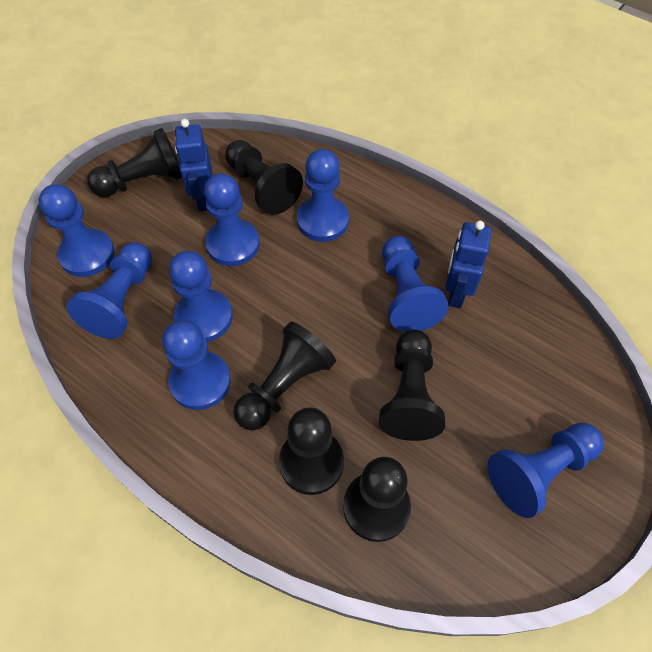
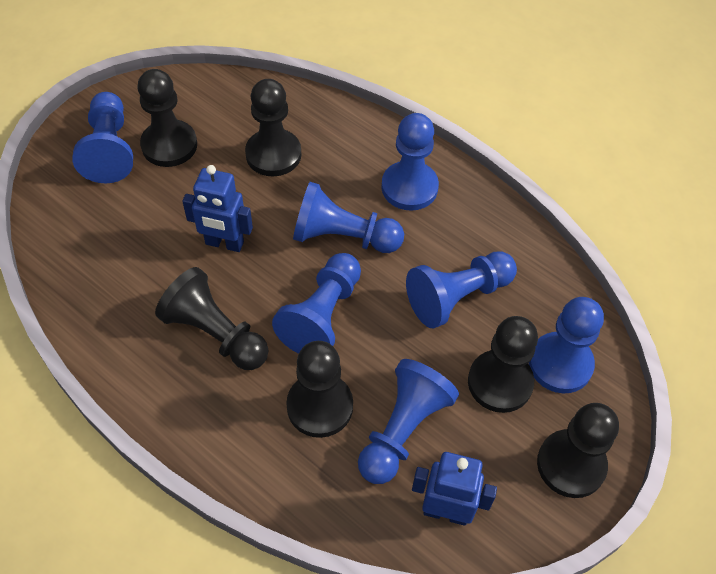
blue pawn: 8 -> 7

